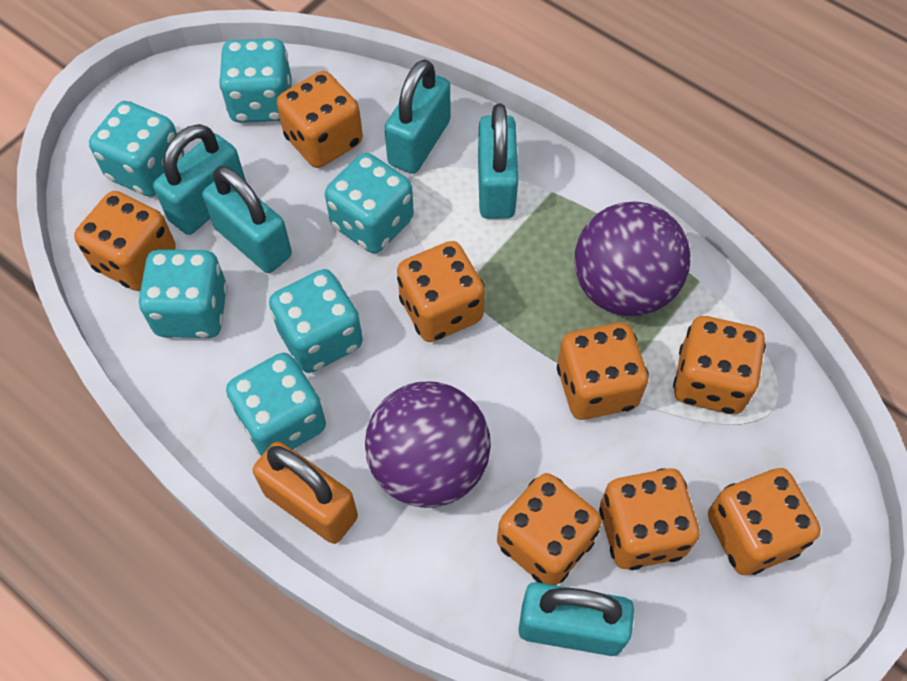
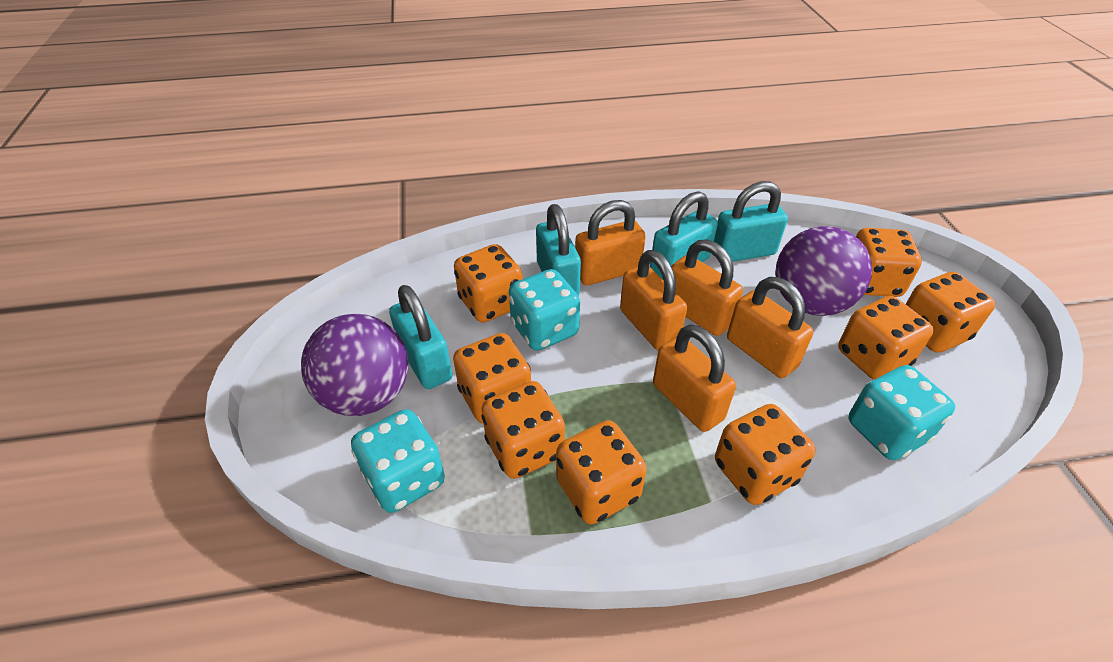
orange padlock: 1 -> 5
turquoise dice: 6 -> 3
turquoise padlock: 5 -> 4

